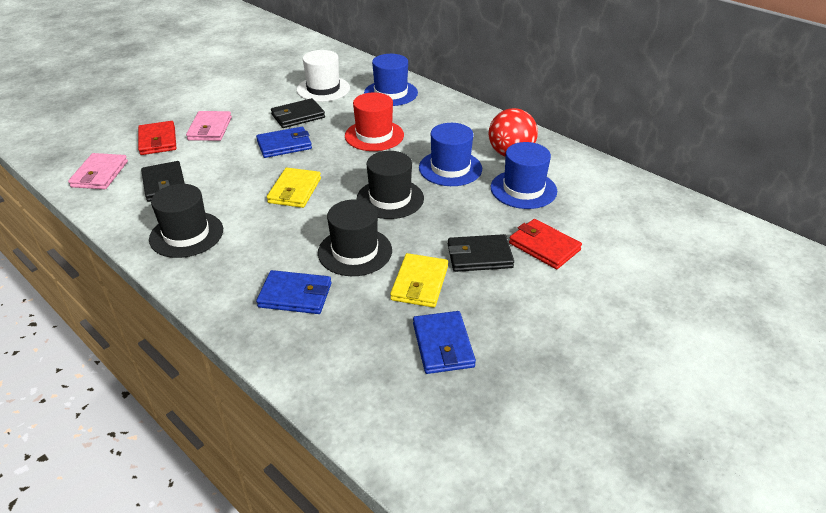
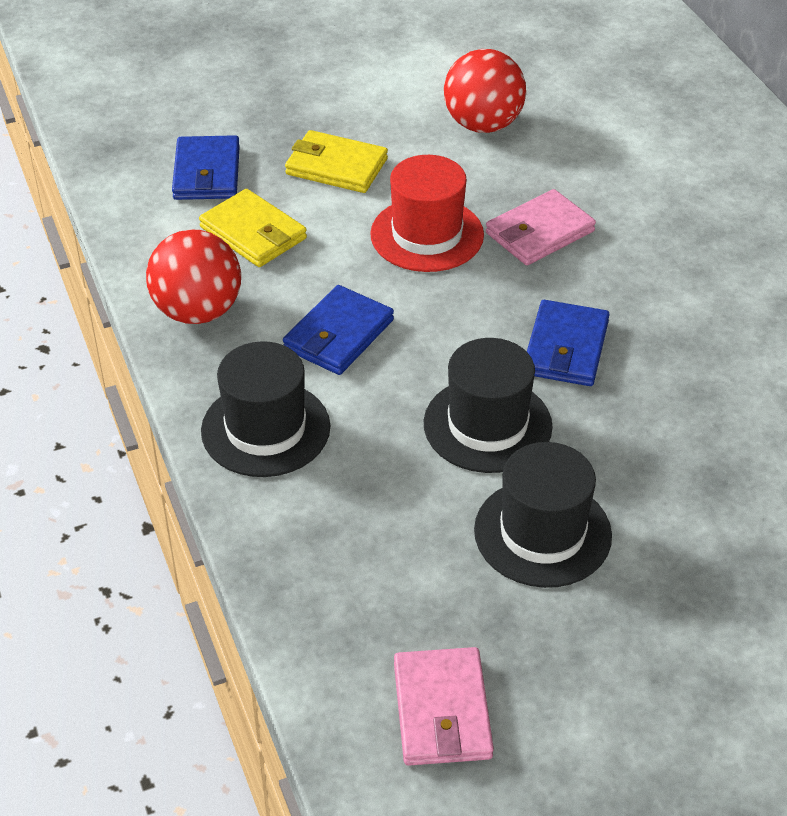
black wallet: 3 -> 0
blue hat: 3 -> 0
red ball: 1 -> 2
red wallet: 2 -> 0
white hat: 1 -> 0

